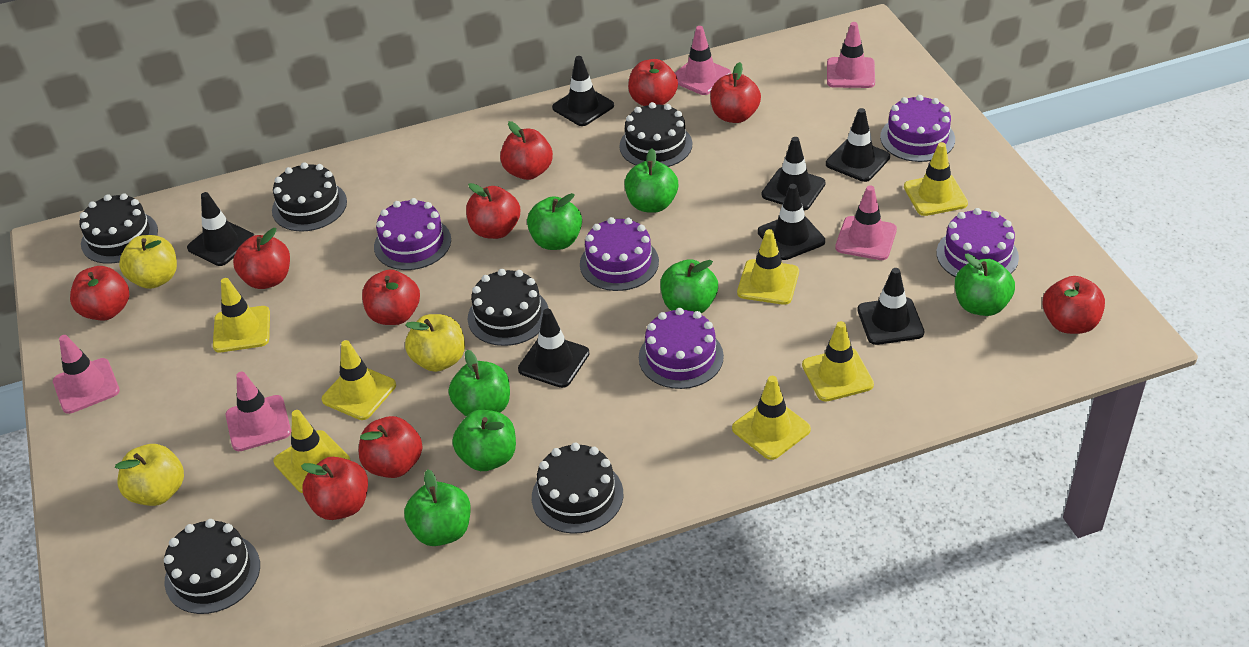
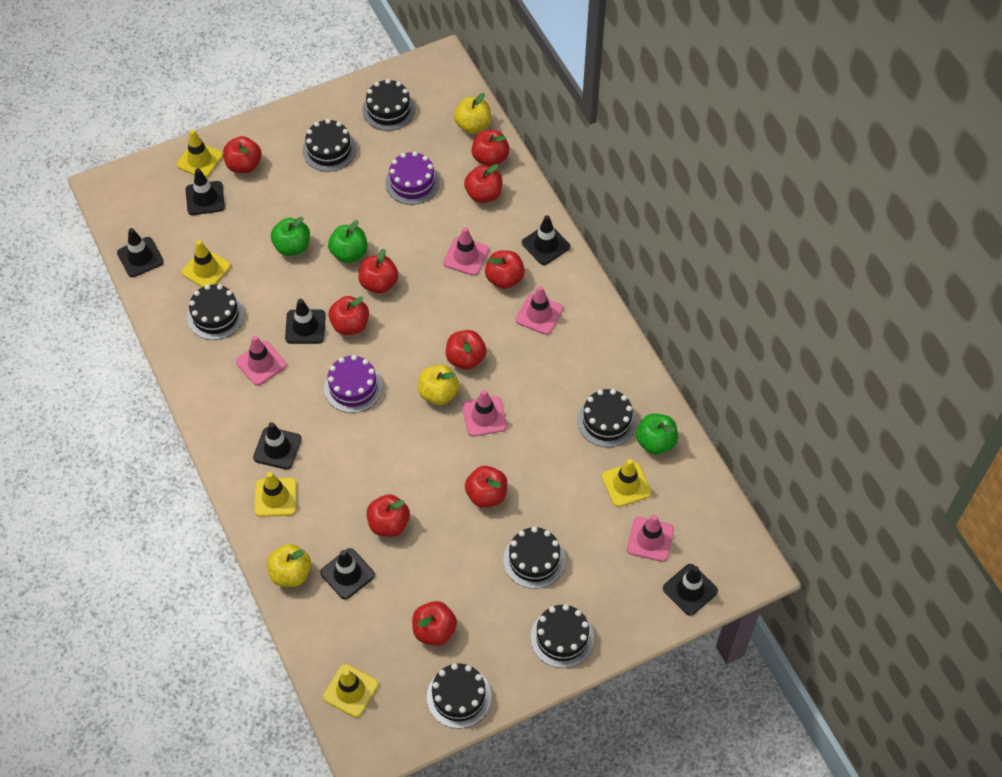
black cake: 6 -> 7
green apple: 7 -> 3
purple cake: 5 -> 2
yellow traffic cone: 7 -> 5

